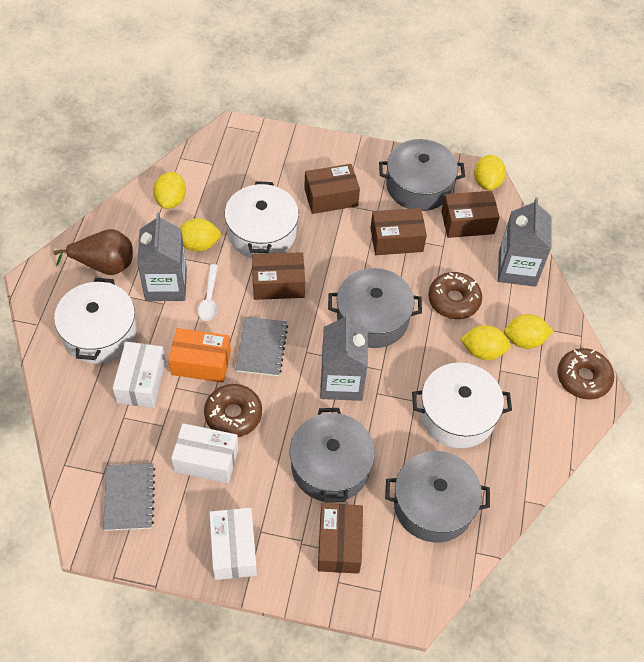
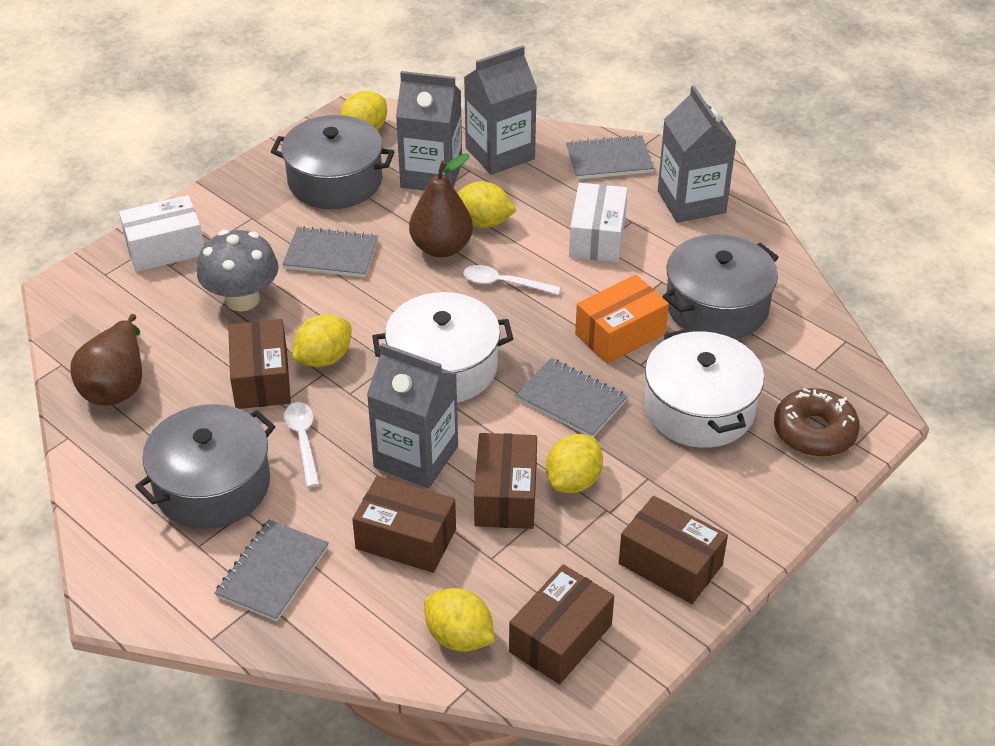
brown donut: 3 -> 1
brown pear: 1 -> 2
grey carton: 3 -> 4
grey mushroom: 0 -> 1
grey notebook: 2 -> 4
grey pot: 4 -> 3
white box: 3 -> 2
white pot: 3 -> 2
white spoon: 1 -> 2

